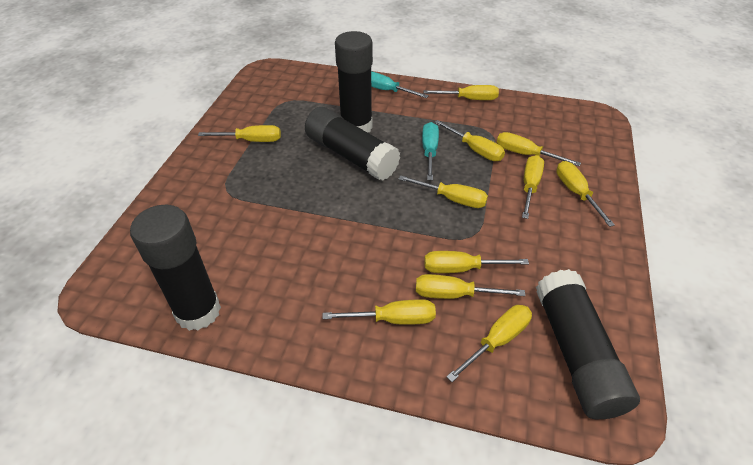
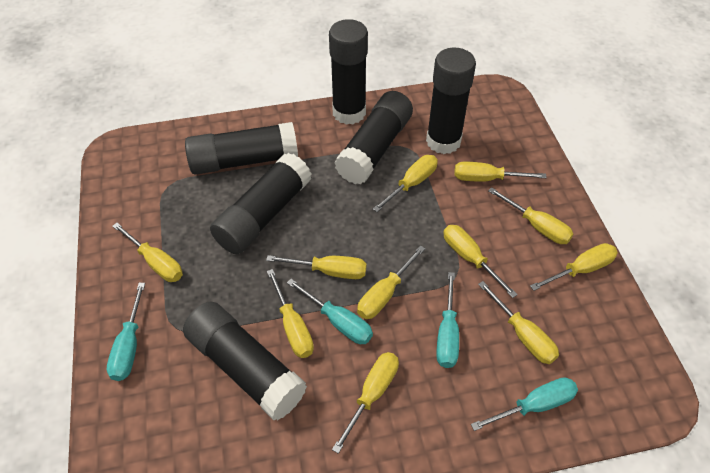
black glue stick: 4 -> 6
turquoise screwdriver: 2 -> 4

